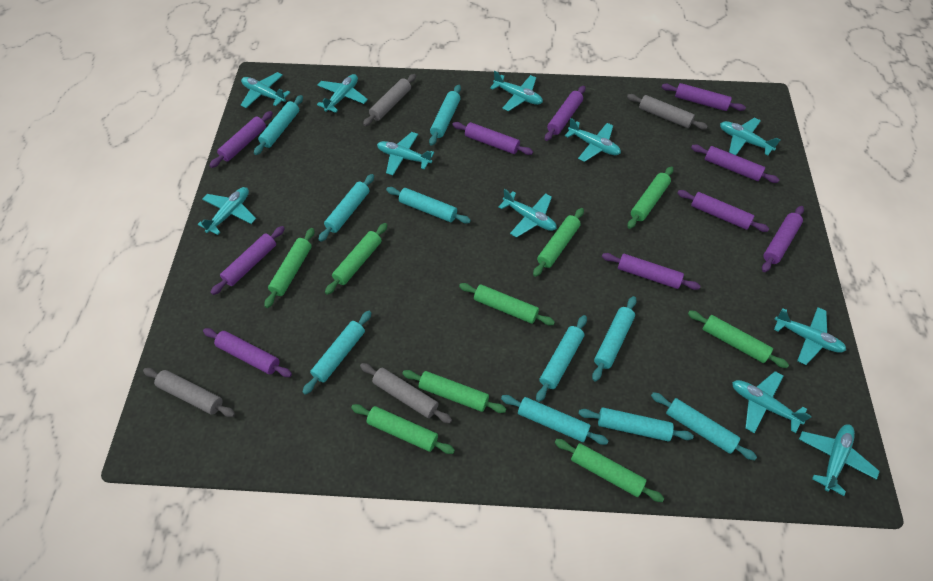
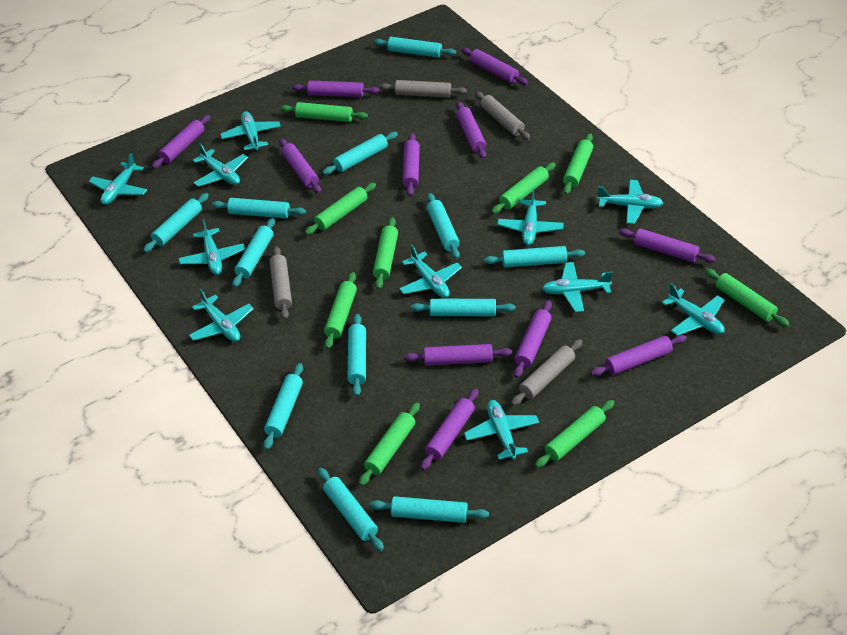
purple rolling pin: 10 -> 11
turquoise rolling pin: 10 -> 12

